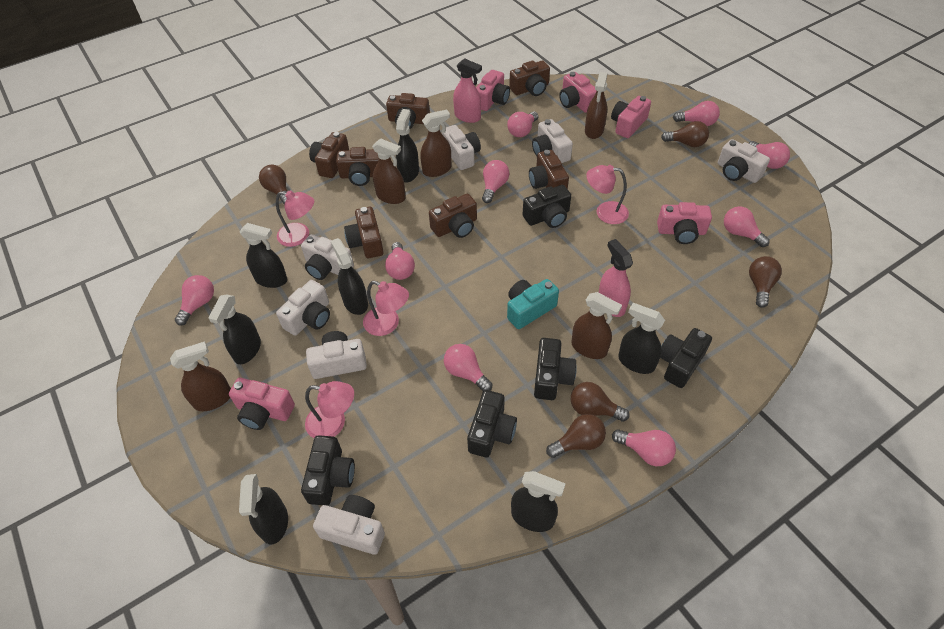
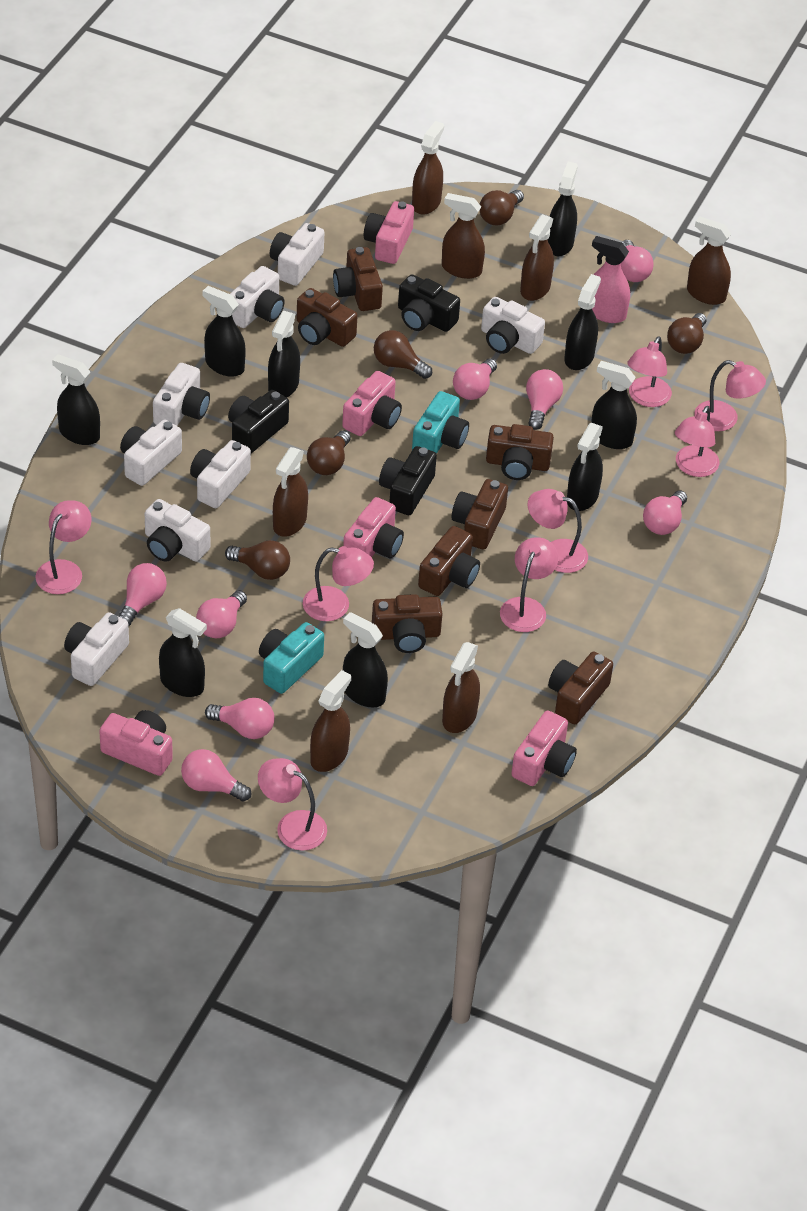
black camera: 5 -> 3
black spray bottle: 7 -> 9
brown spray bottle: 5 -> 7
pink lamp: 4 -> 8
pink light bulb: 9 -> 8
pink spray bottle: 2 -> 1
turquoise camera: 1 -> 2
white camera: 7 -> 8

